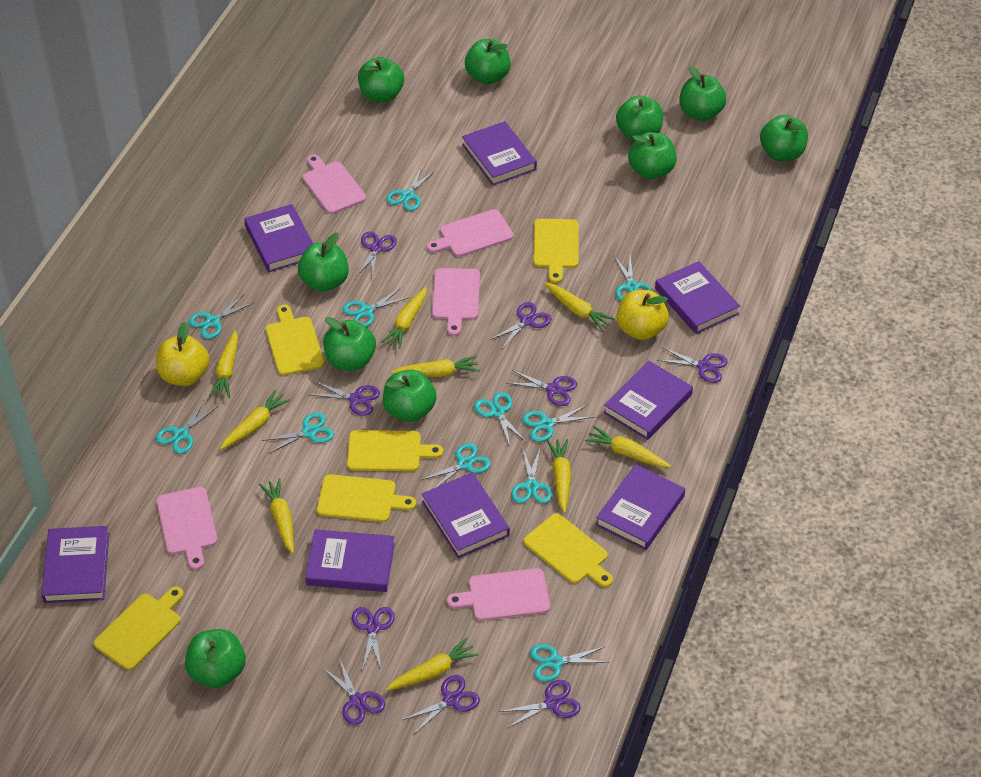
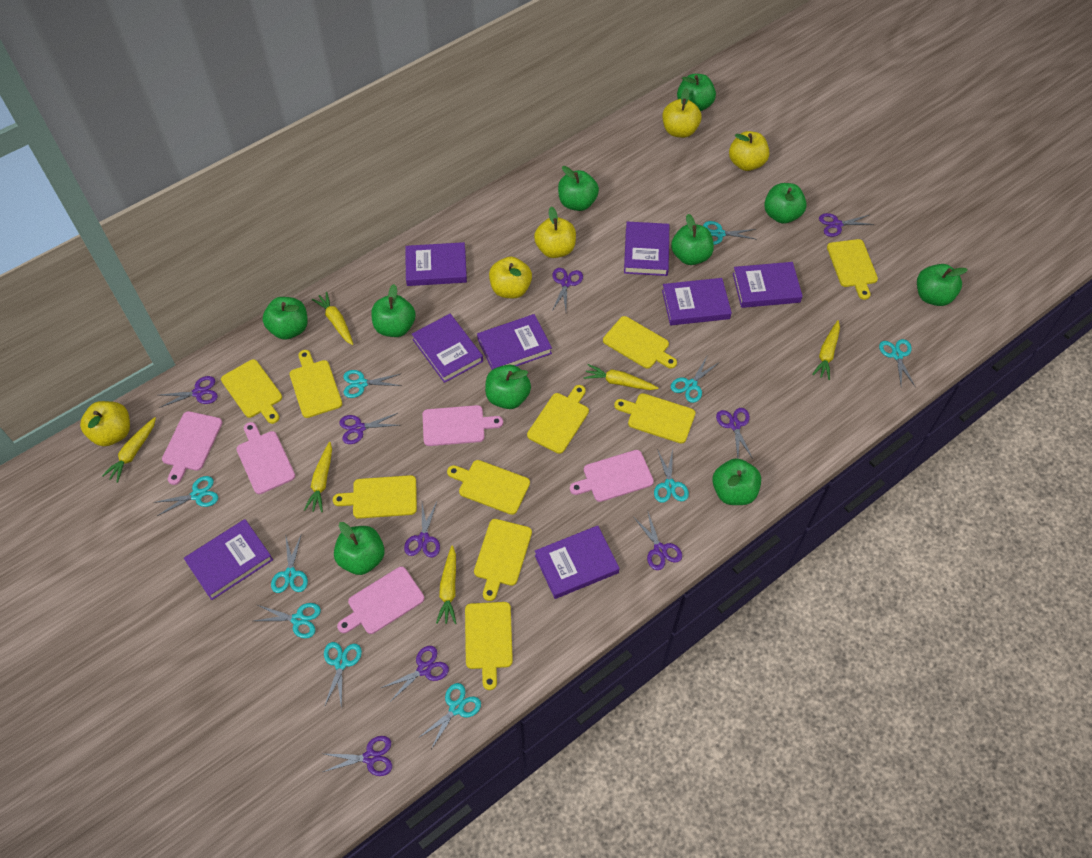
turquoise scissors: 11 -> 10
yellow apple: 2 -> 5
yellow carrot: 9 -> 6
yellow cutting board: 6 -> 10

